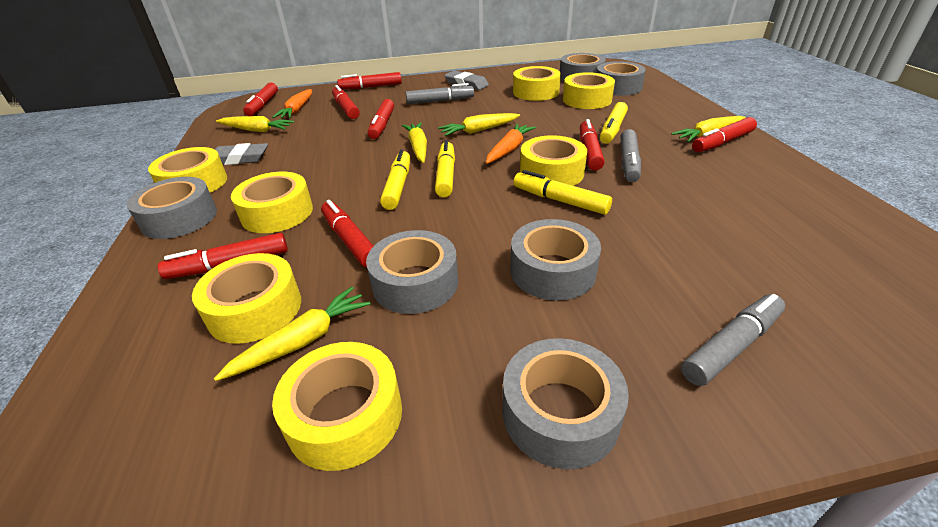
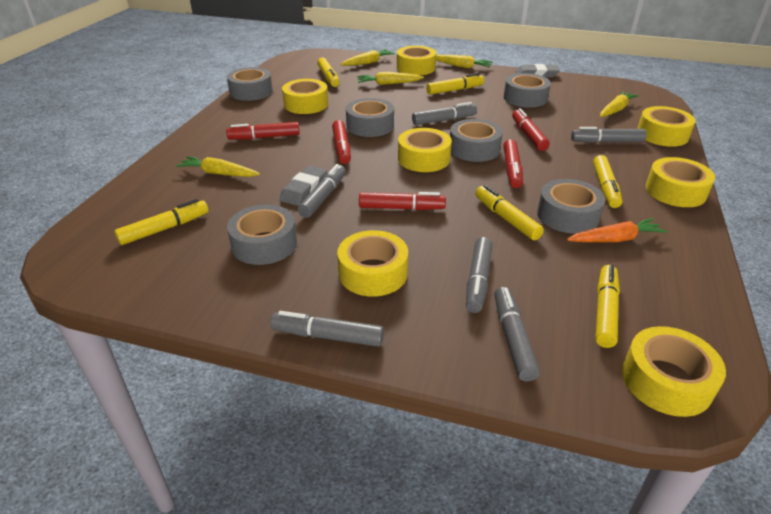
grey marker: 3 -> 6
orange carrot: 2 -> 1
red marker: 8 -> 5
yellow marker: 4 -> 6

